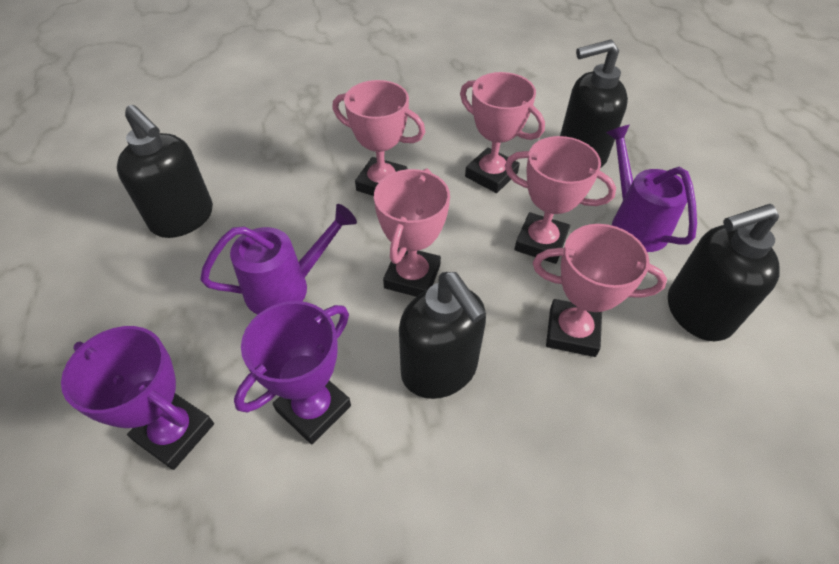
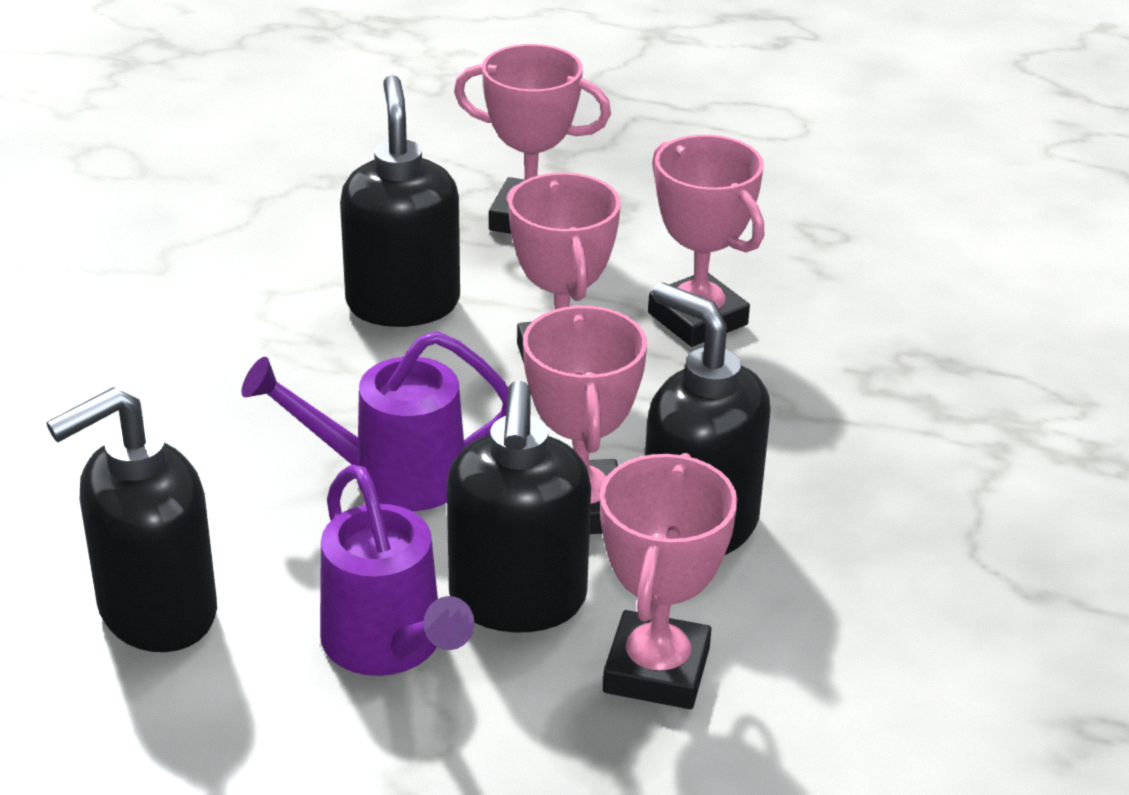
purple trophy: 2 -> 0

